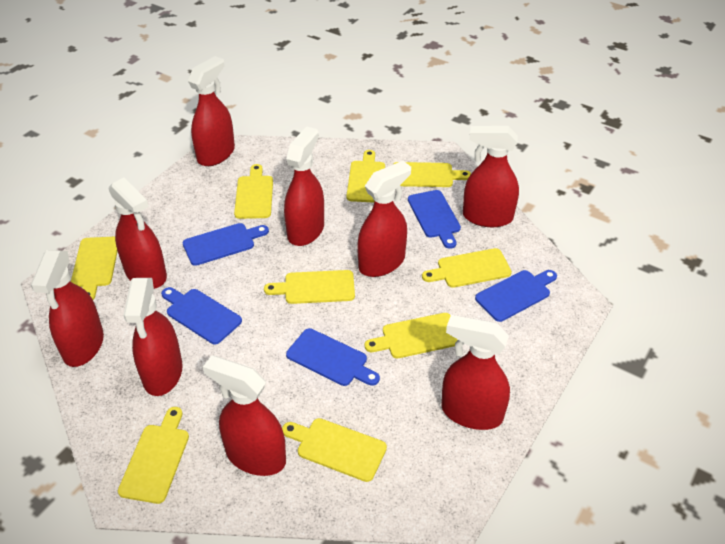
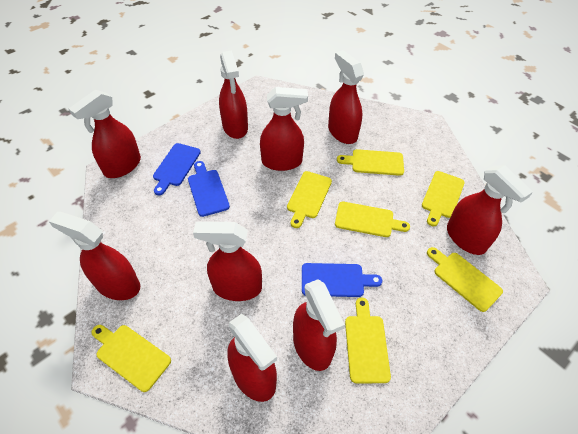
blue cutting board: 5 -> 3
yellow cutting board: 9 -> 7

